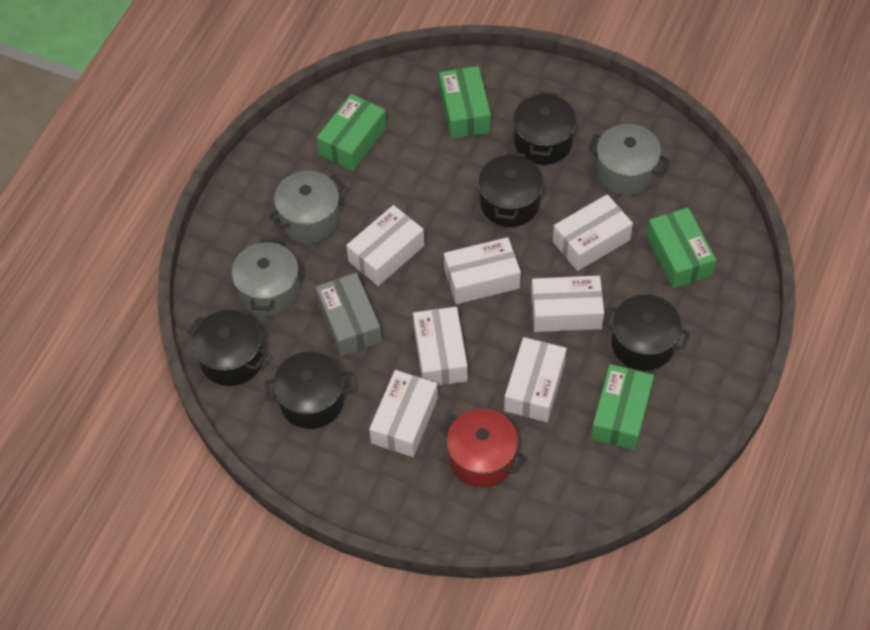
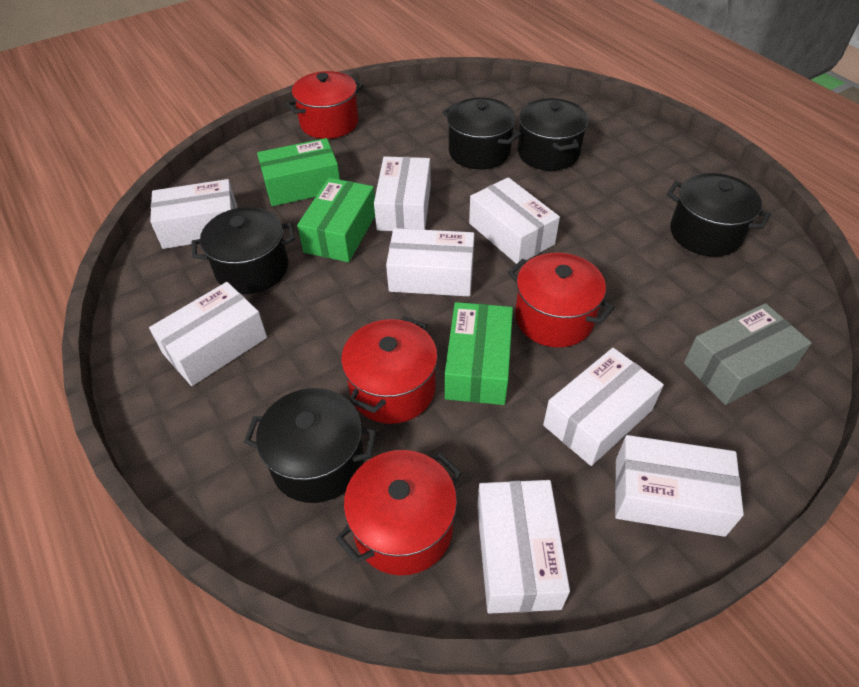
green box: 4 -> 3
grey pot: 3 -> 0
red pot: 1 -> 4
white box: 7 -> 8

